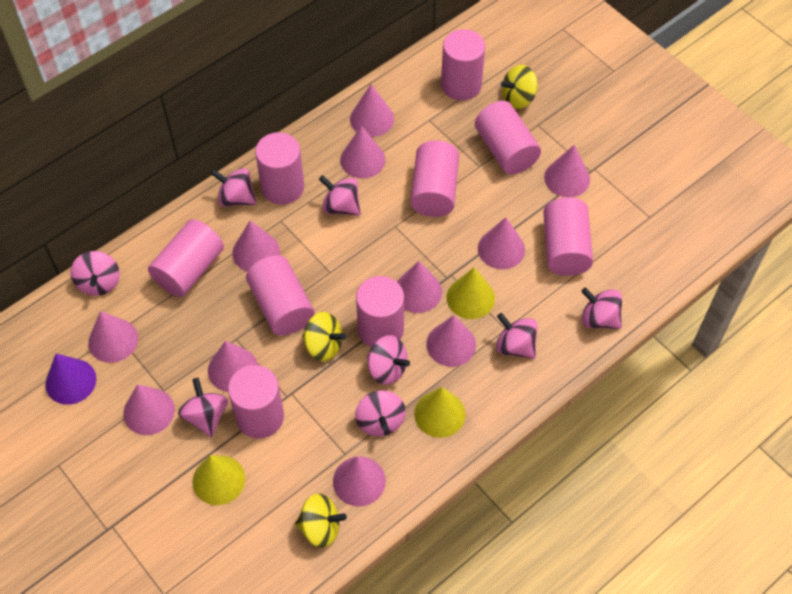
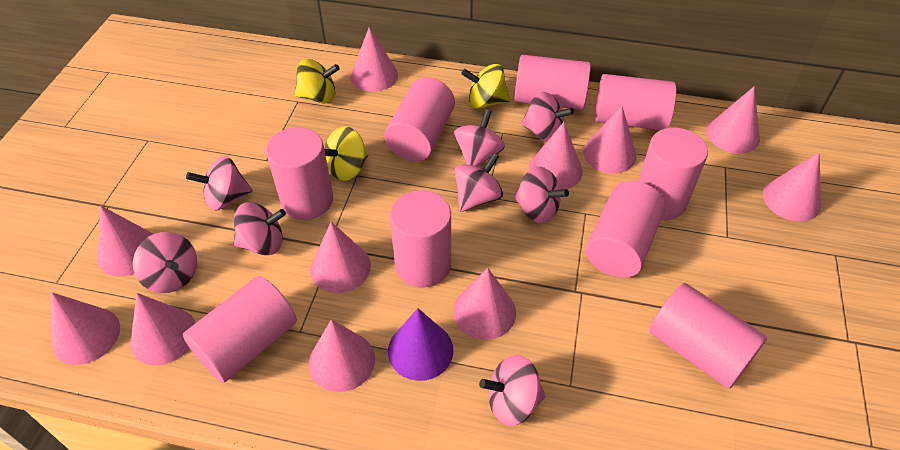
yellow cone: 3 -> 0

